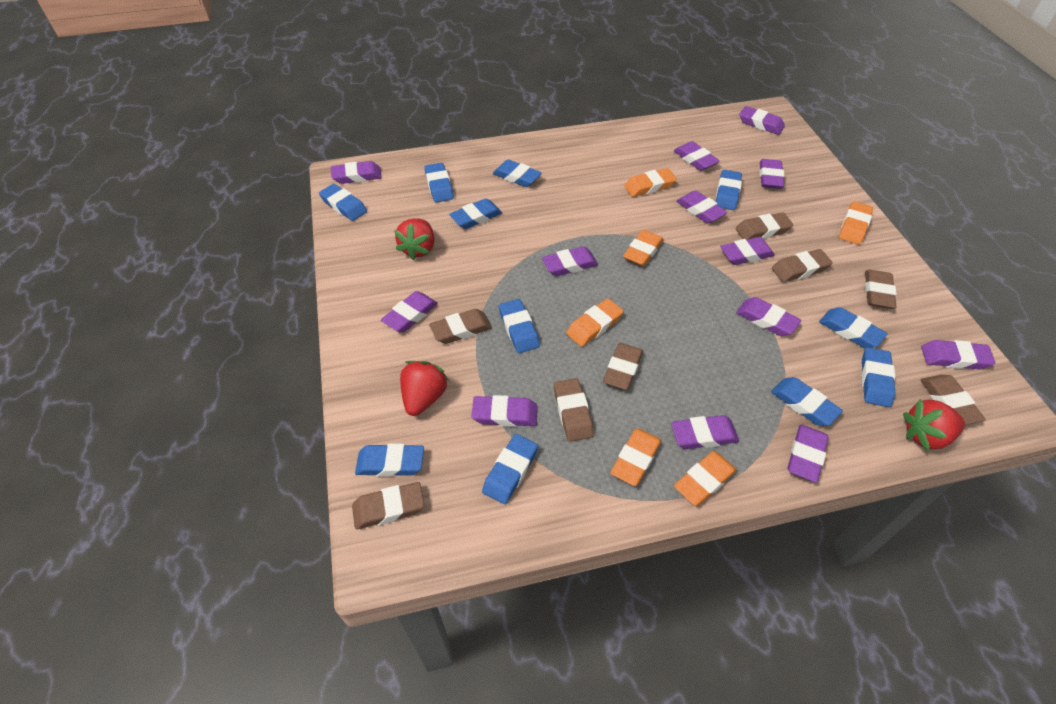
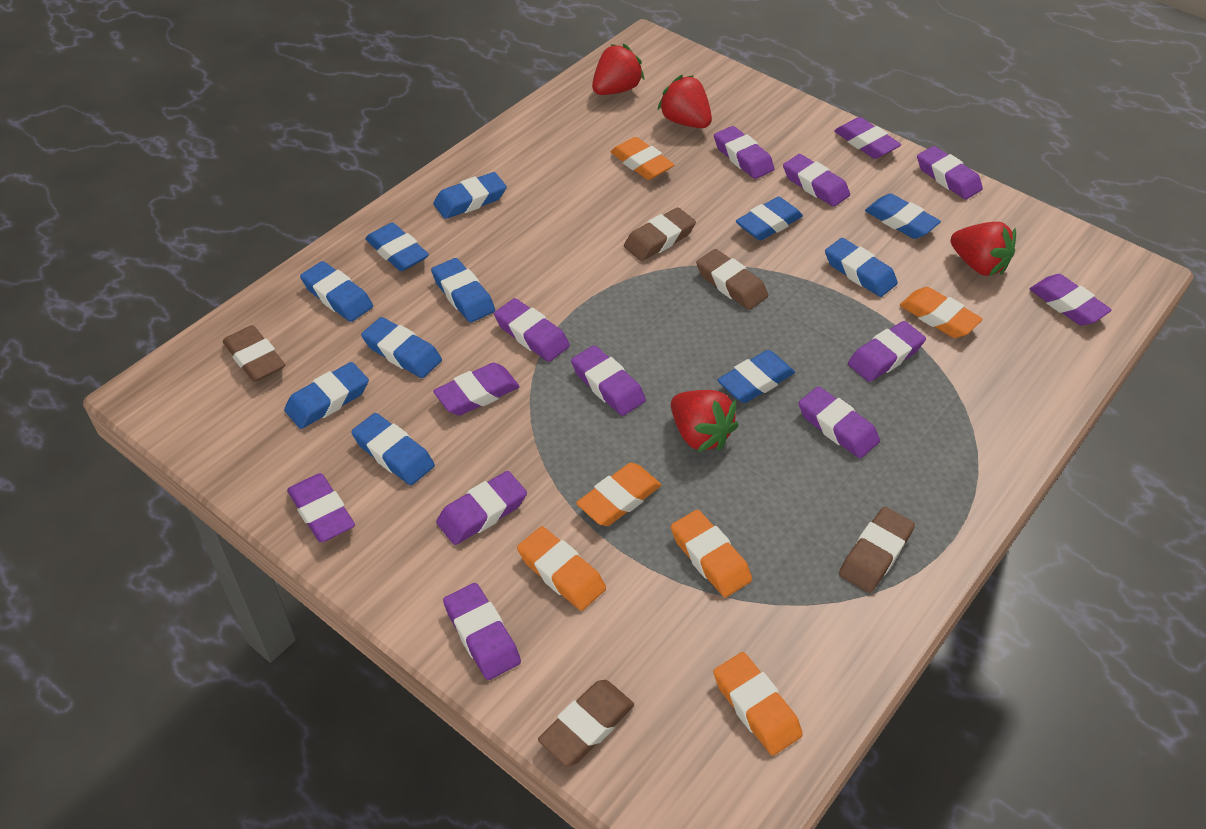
brown eraser: 8 -> 5
red strawberry: 3 -> 4

